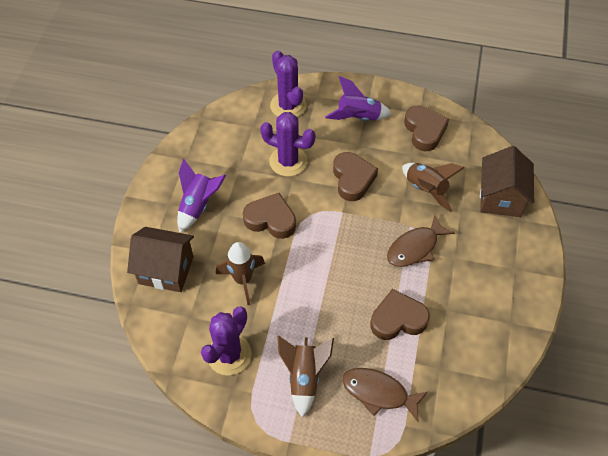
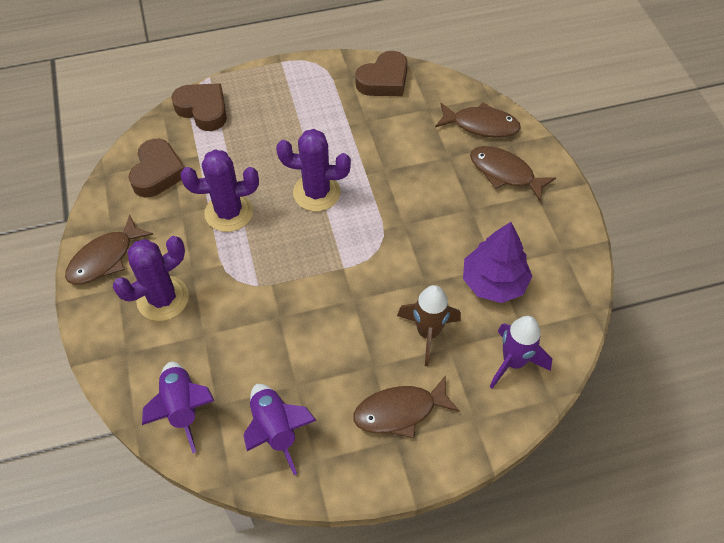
brown fish: 2 -> 4
brown heart: 4 -> 3
brown house: 2 -> 0
brown rocket: 3 -> 1
purple rocket: 2 -> 3
purple tree: 0 -> 1

